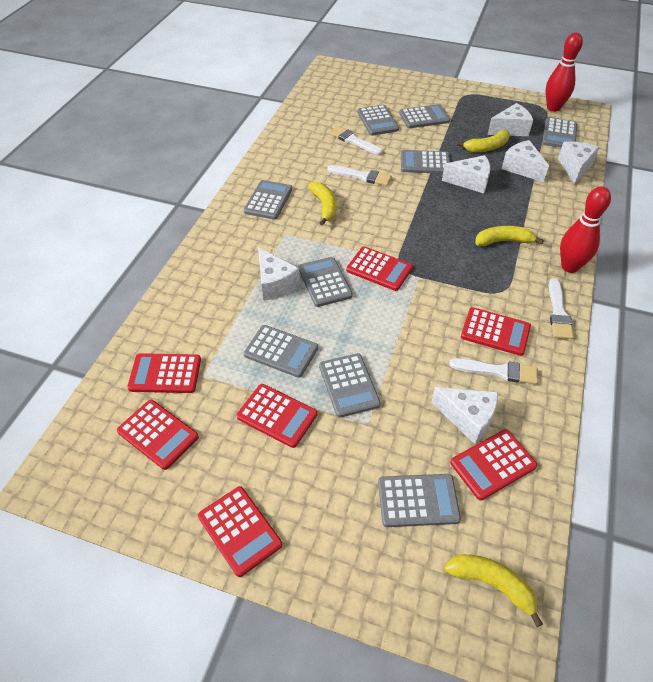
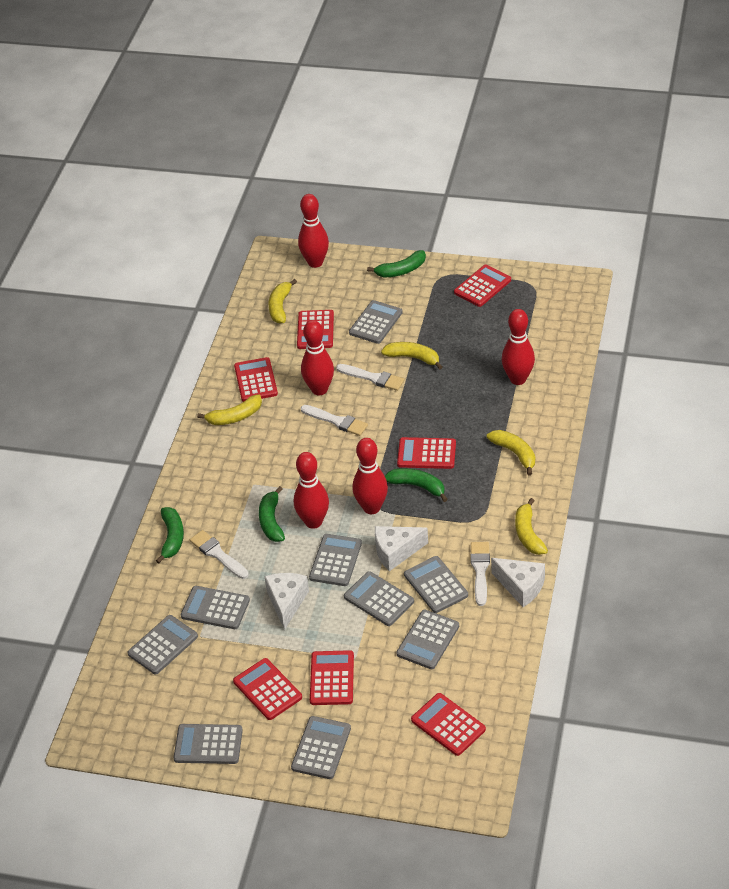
green banana: 0 -> 4
red bowling pin: 2 -> 5
white cheese: 6 -> 3
yellow banana: 4 -> 5

